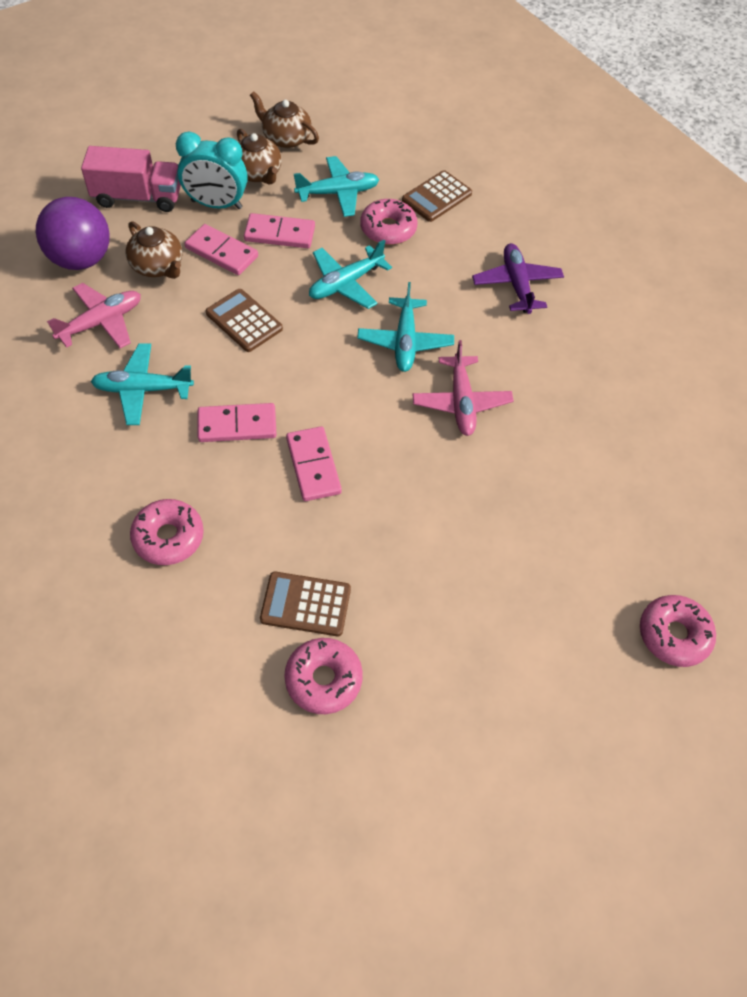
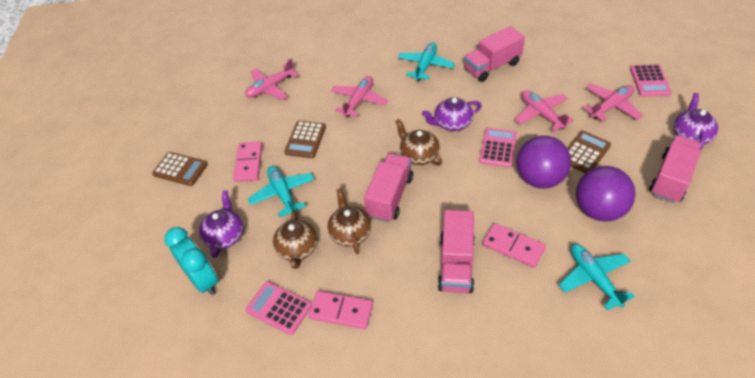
pink calculator: 0 -> 3
pink domino: 4 -> 3
pink donut: 4 -> 0
pink plane: 2 -> 4
pink truck: 1 -> 4
purple ball: 1 -> 2
purple plane: 1 -> 0
purple teapot: 0 -> 3
turquoise plane: 4 -> 3

